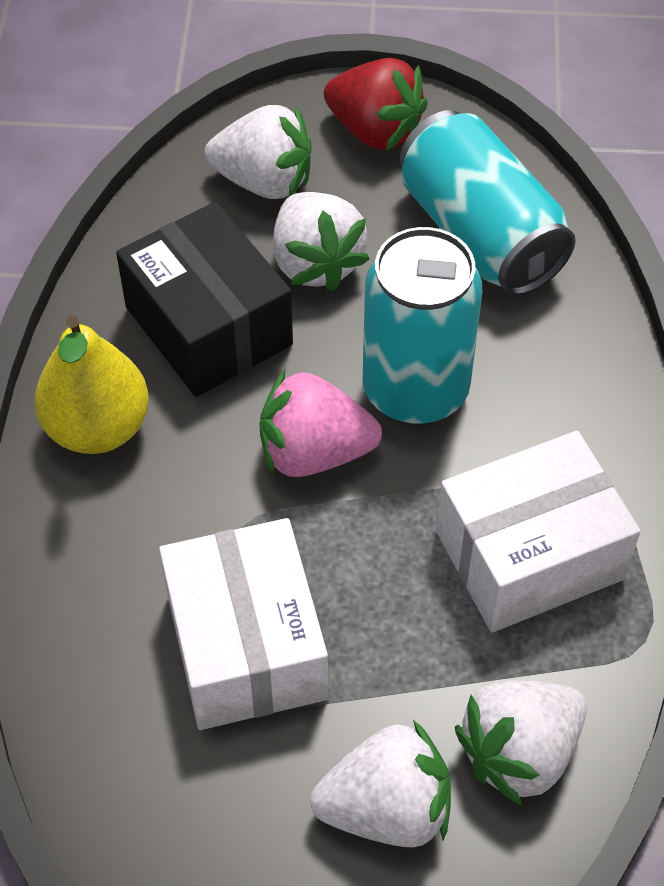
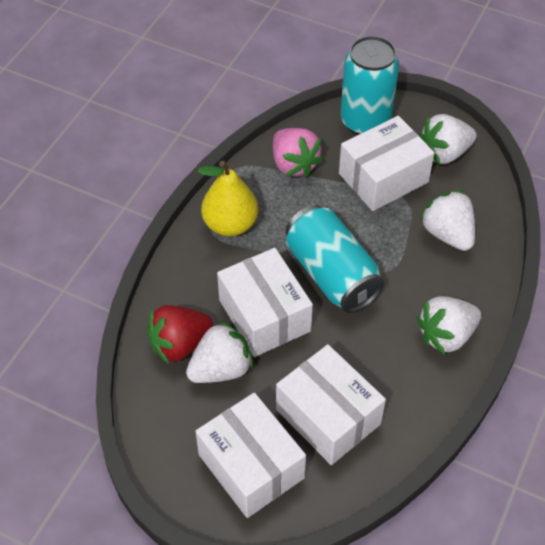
black box: 1 -> 0
white box: 2 -> 4

